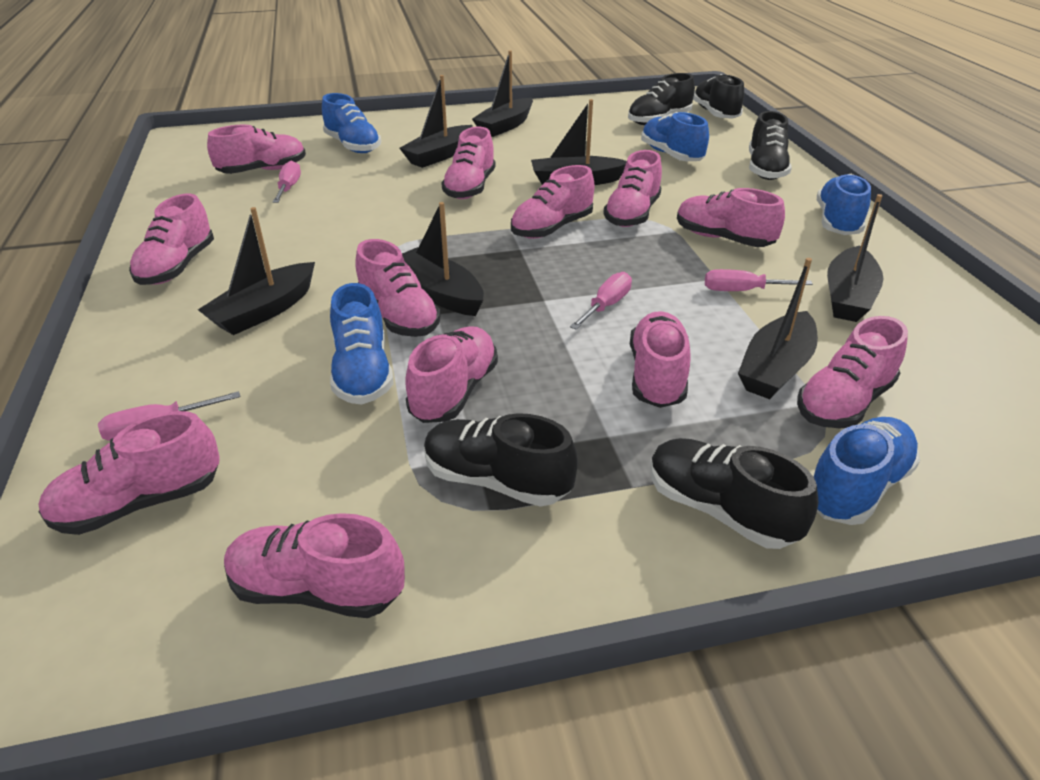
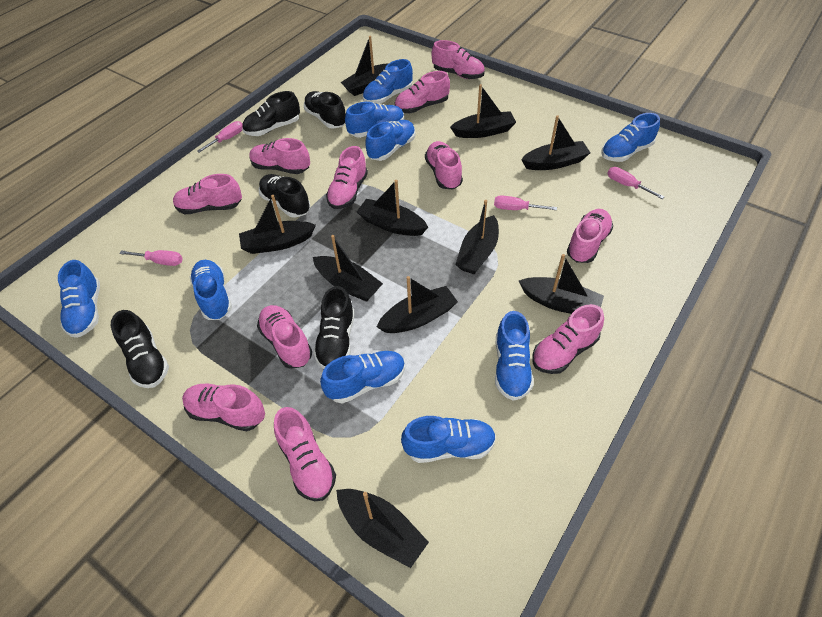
black boat: 7 -> 10
blue shoe: 5 -> 9
pink shoe: 12 -> 11

